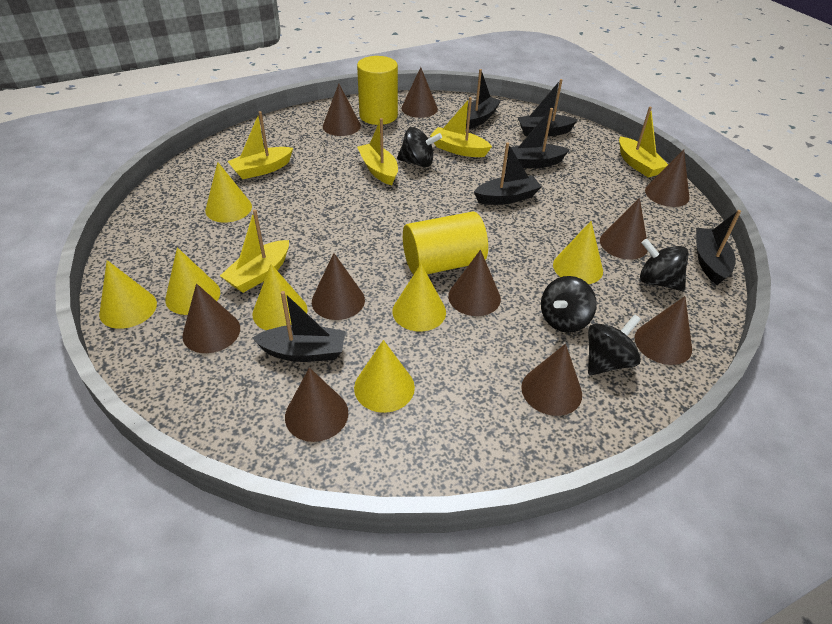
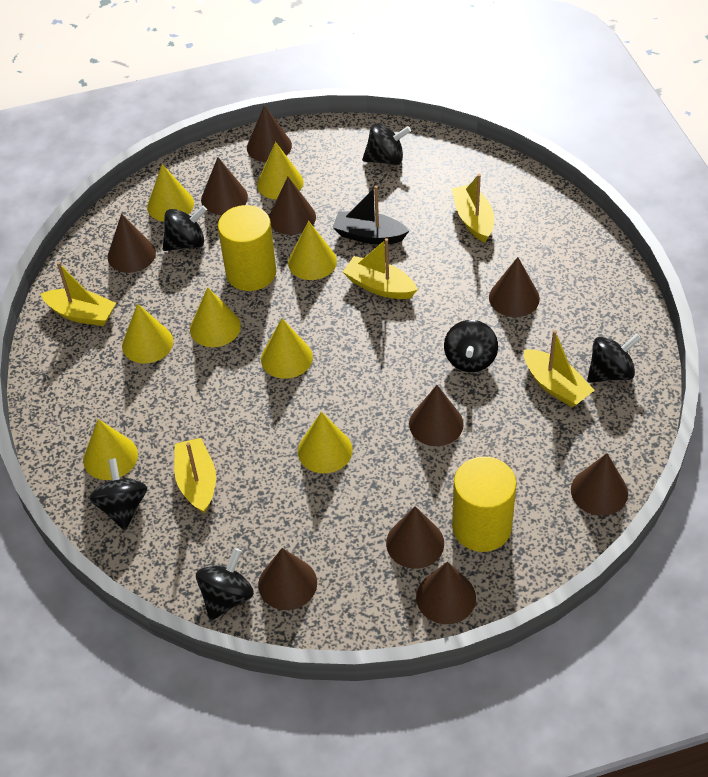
black boat: 6 -> 1
black spinning top: 4 -> 6
yellow cone: 7 -> 8

